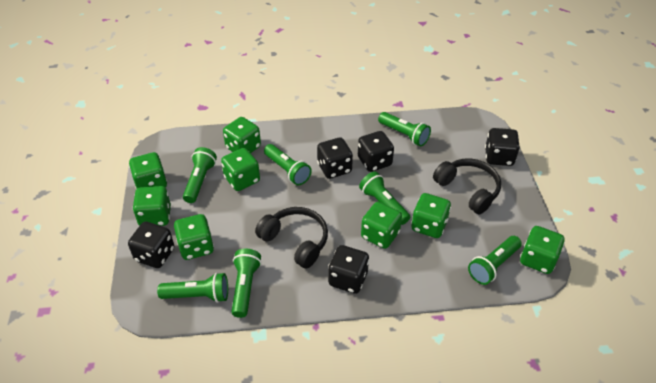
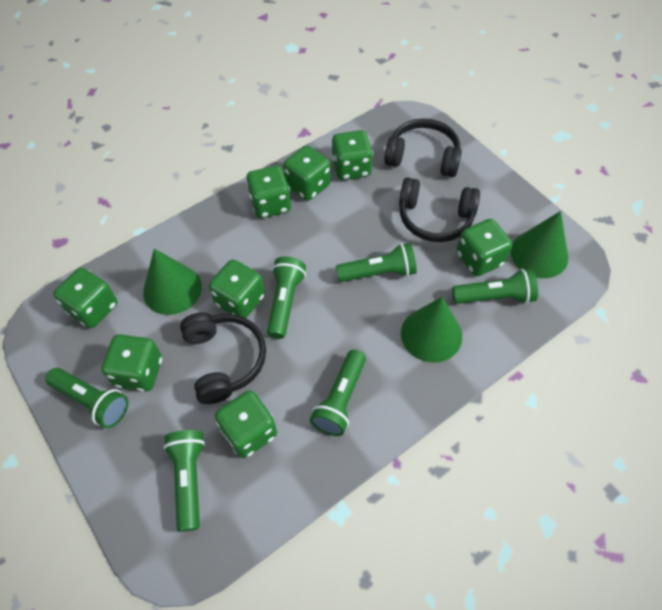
black dice: 5 -> 0
black headphones: 2 -> 3
green cone: 0 -> 3
green flashlight: 7 -> 6

